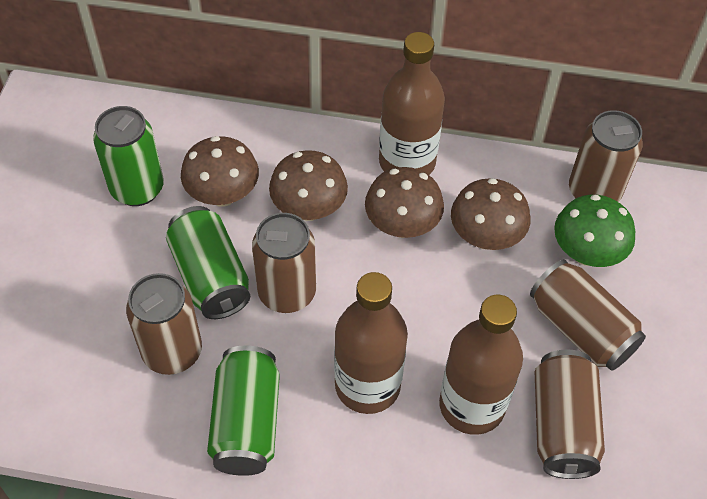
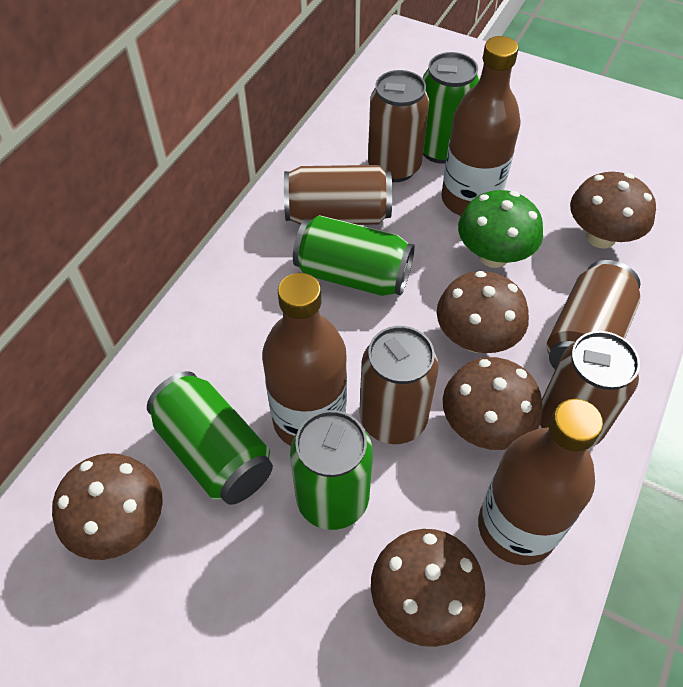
brown mushroom: 4 -> 5
green can: 3 -> 4

